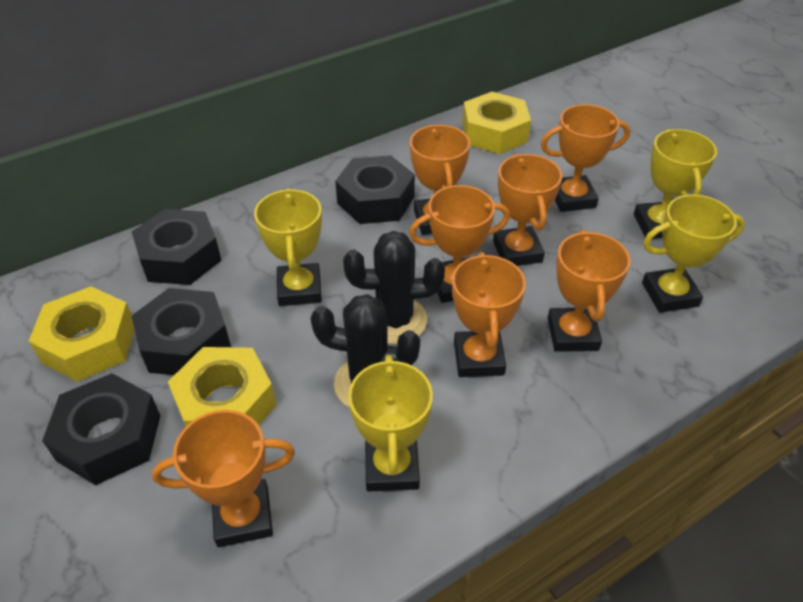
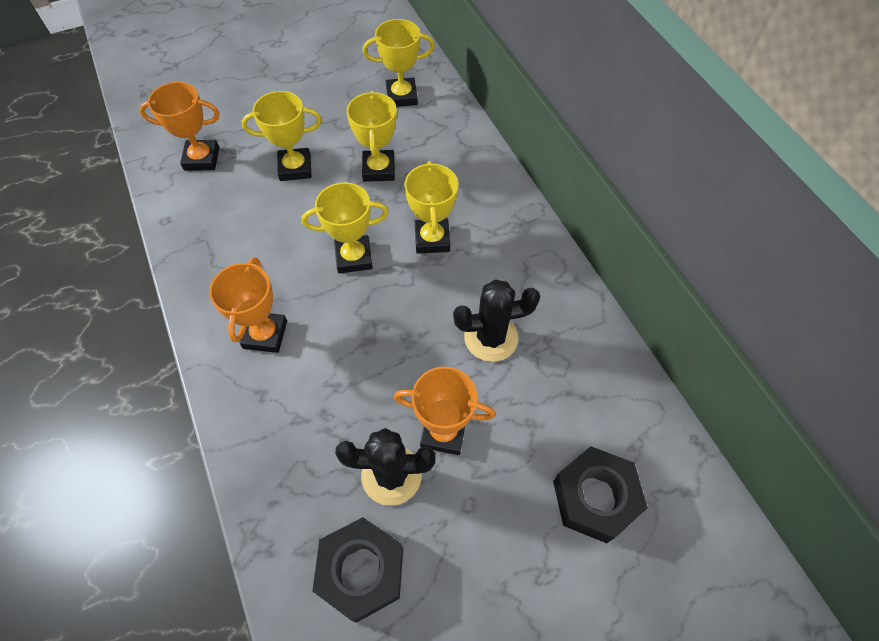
black nut: 4 -> 2
orange trophy: 7 -> 3
yellow nut: 3 -> 0
yellow trophy: 4 -> 5

